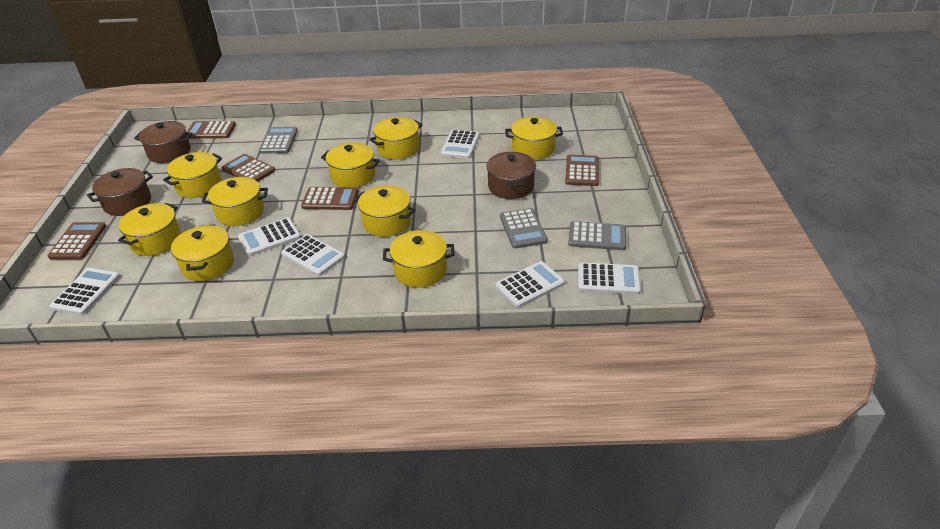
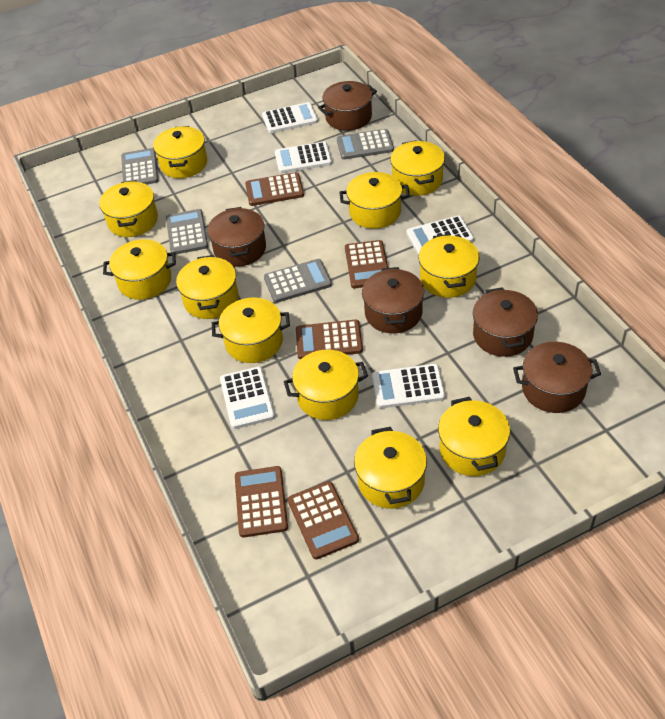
brown pot: 3 -> 5
grey calculator: 3 -> 4
white calculator: 6 -> 5
yellow pot: 9 -> 11

